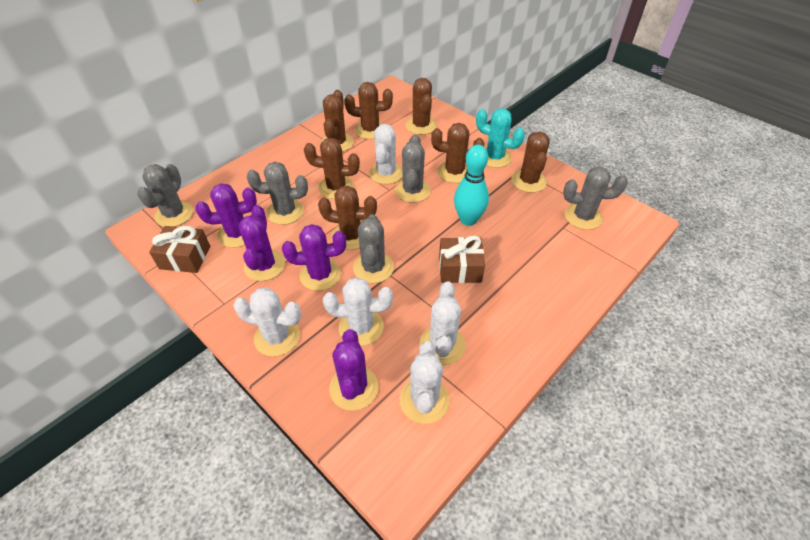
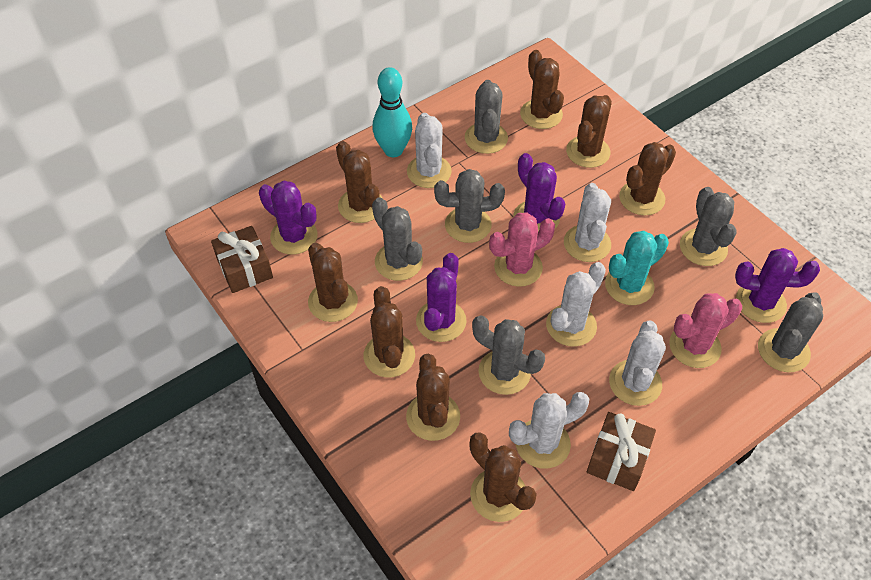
brown cactus: 7 -> 8
grey cactus: 5 -> 6
pink cactus: 0 -> 2

